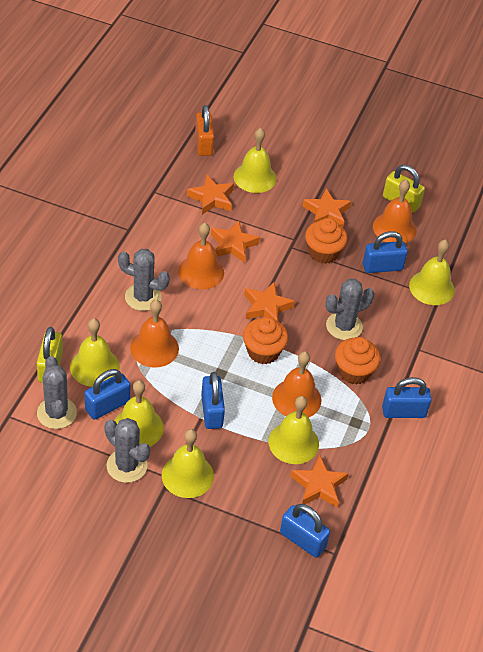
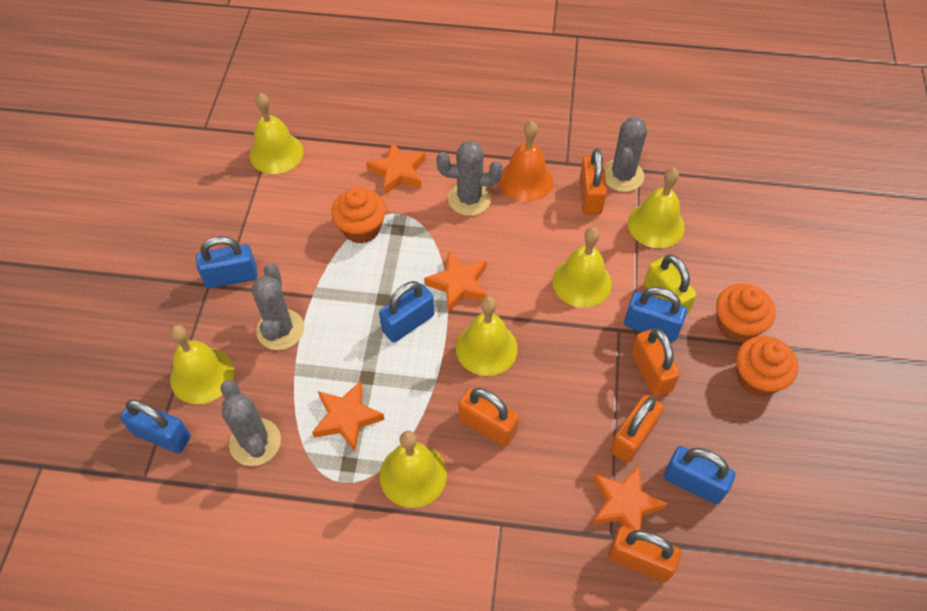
orange bell: 4 -> 1
orange padlock: 1 -> 5
orange star: 5 -> 4
yellow padlock: 2 -> 1

